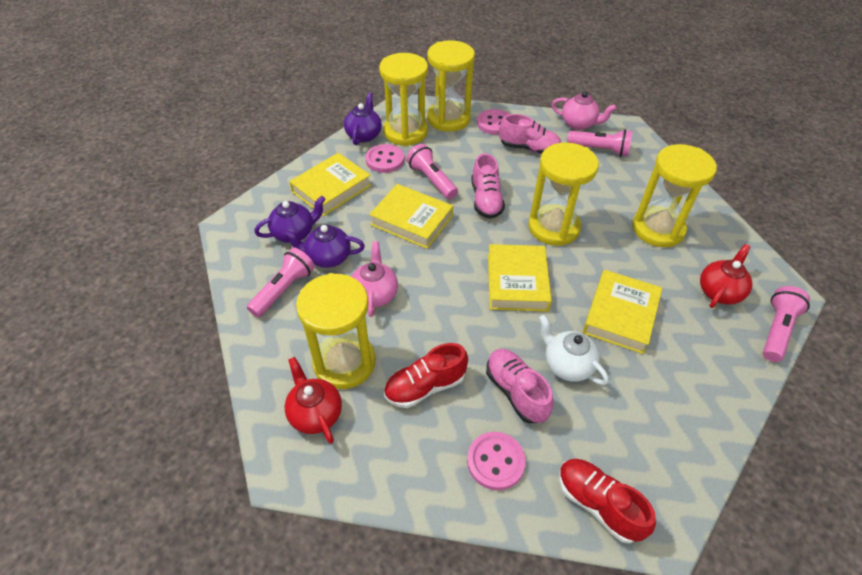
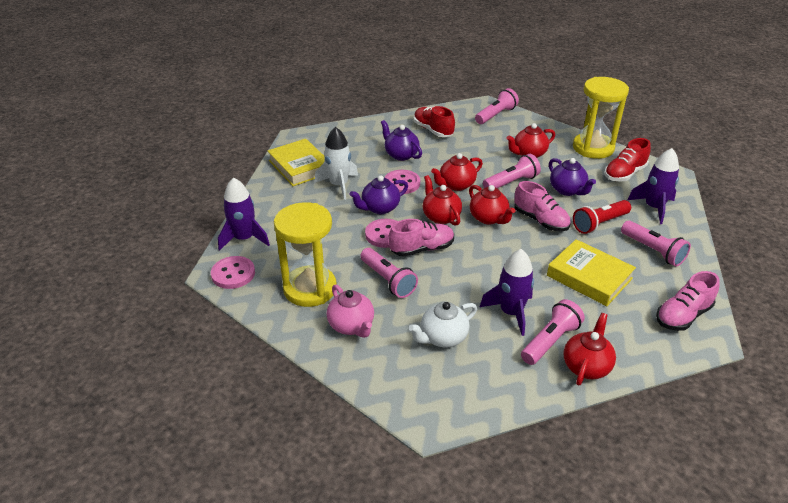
pink flashlight: 4 -> 5
pink teapot: 2 -> 1
purple rocket: 0 -> 3
red flashlight: 0 -> 1
red teapot: 2 -> 5
white rocket: 0 -> 1
yellow book: 4 -> 2
yellow hourglass: 5 -> 2

